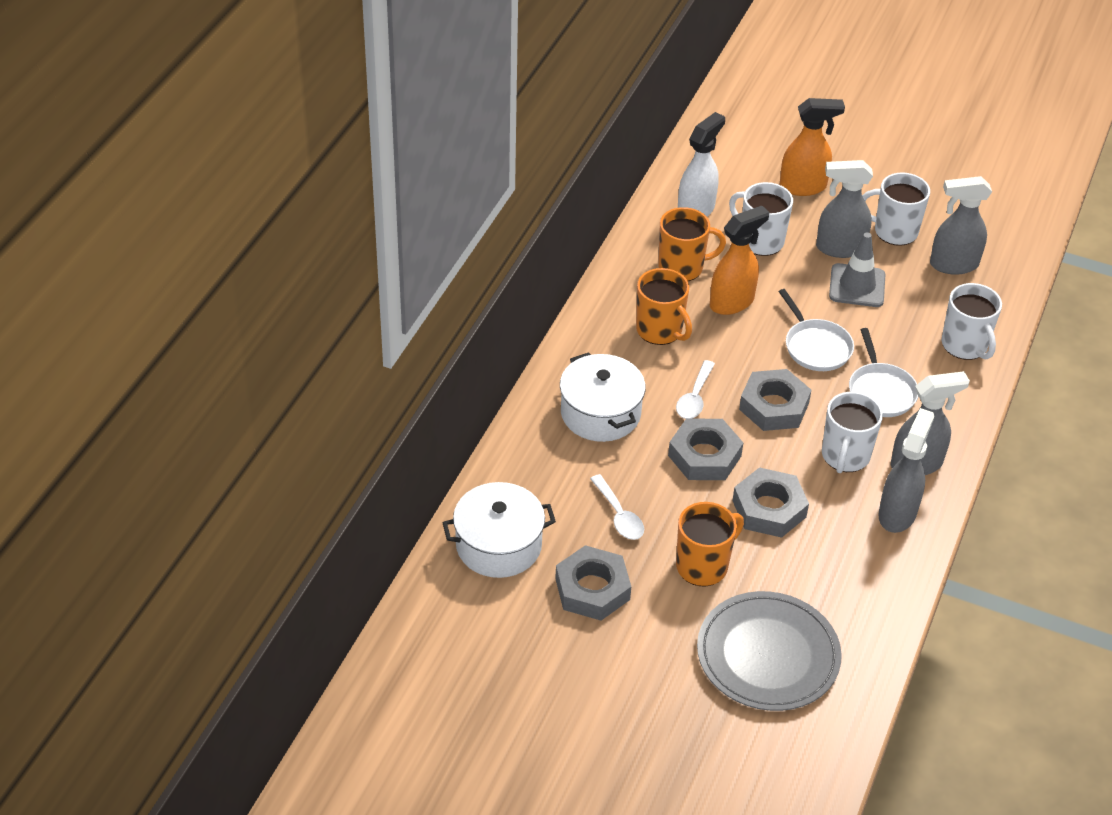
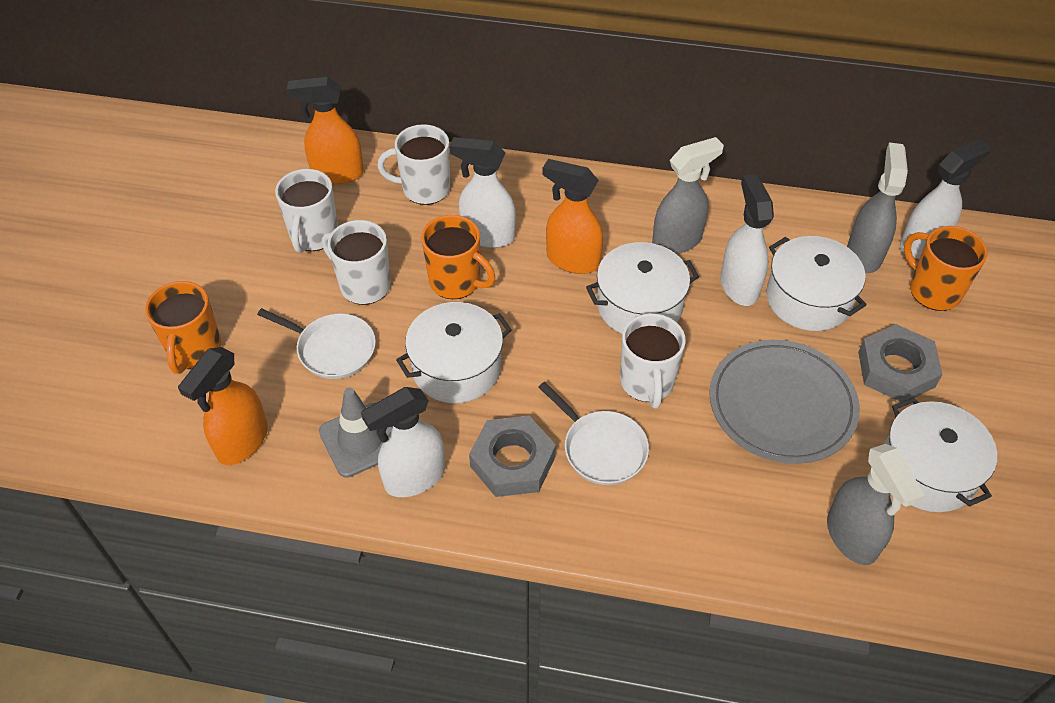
grey nut: 4 -> 2
grey spray bottle: 4 -> 3
orange spray bottle: 2 -> 3
white pot: 2 -> 4
white spoon: 2 -> 0
white spray bottle: 1 -> 4

